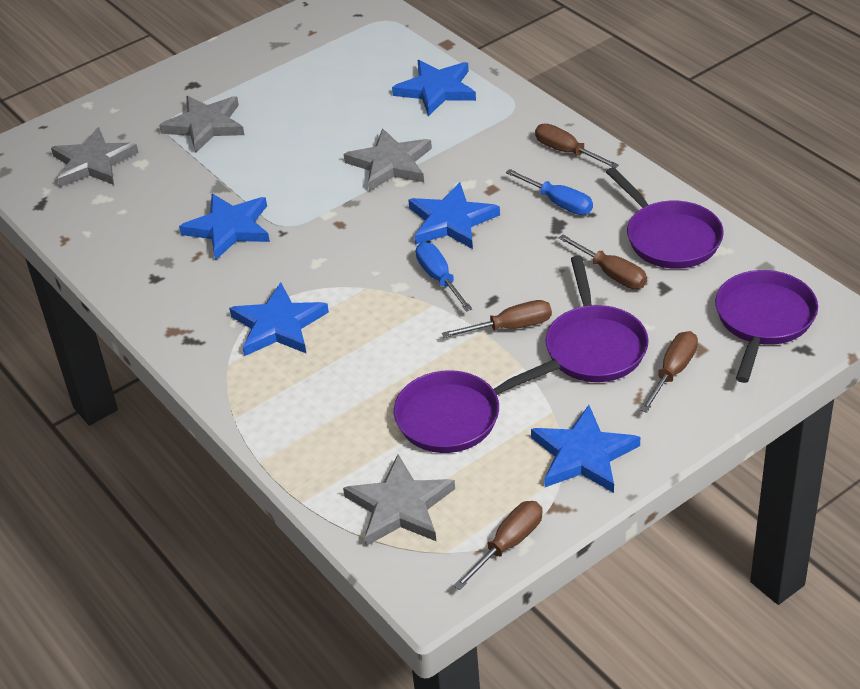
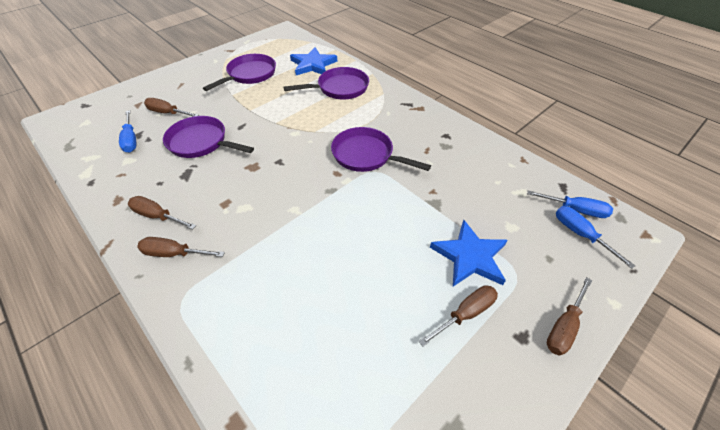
blue screwdriver: 2 -> 3
blue star: 5 -> 2
grey star: 4 -> 0

